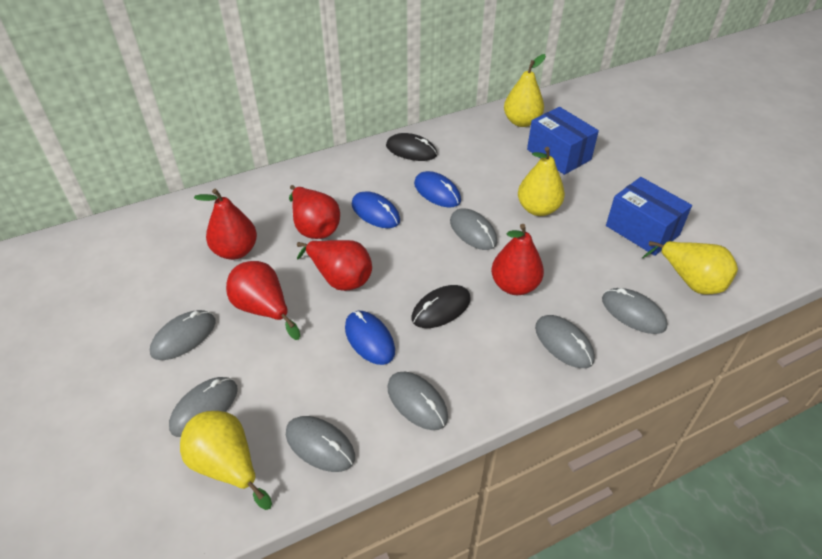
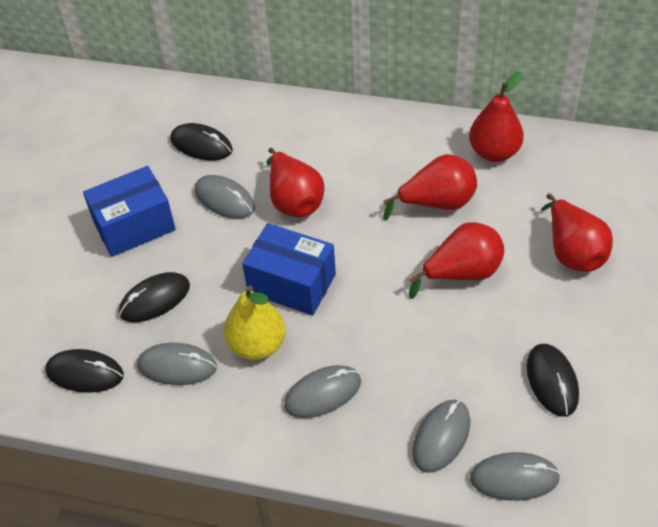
black mouse: 2 -> 4
blue mouse: 3 -> 0
grey mouse: 7 -> 5
yellow pear: 4 -> 1

